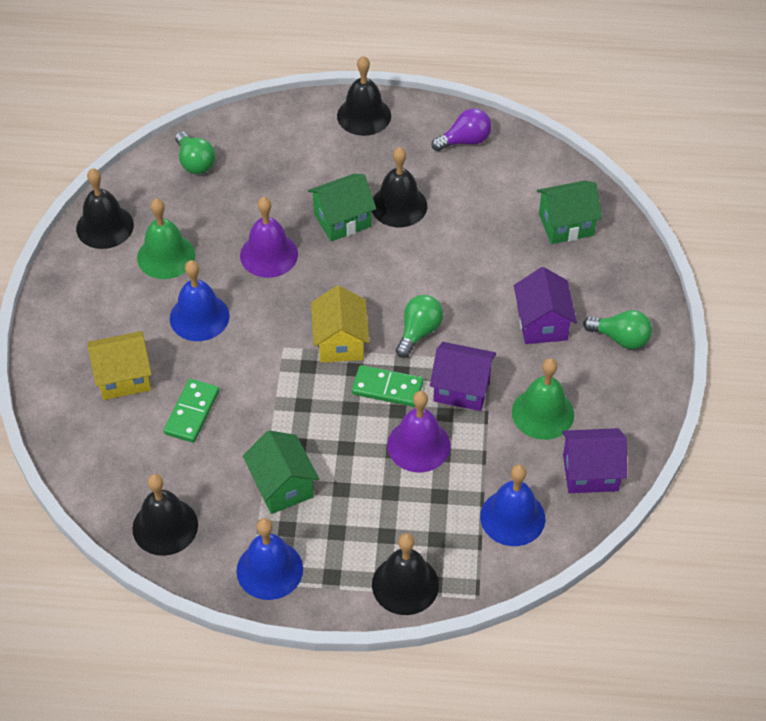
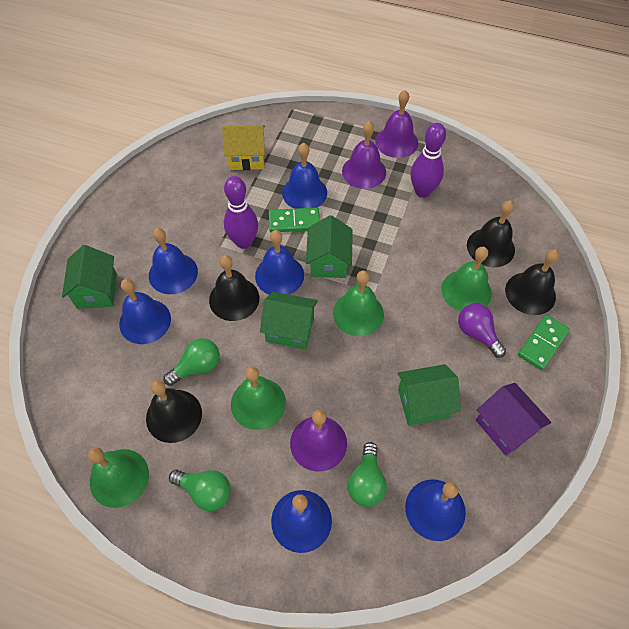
black bell: 5 -> 4
blue bell: 3 -> 6
green bell: 2 -> 4
green house: 3 -> 4
purple bell: 2 -> 3
purple bowling pin: 0 -> 2
purple house: 3 -> 1
yellow house: 2 -> 1

